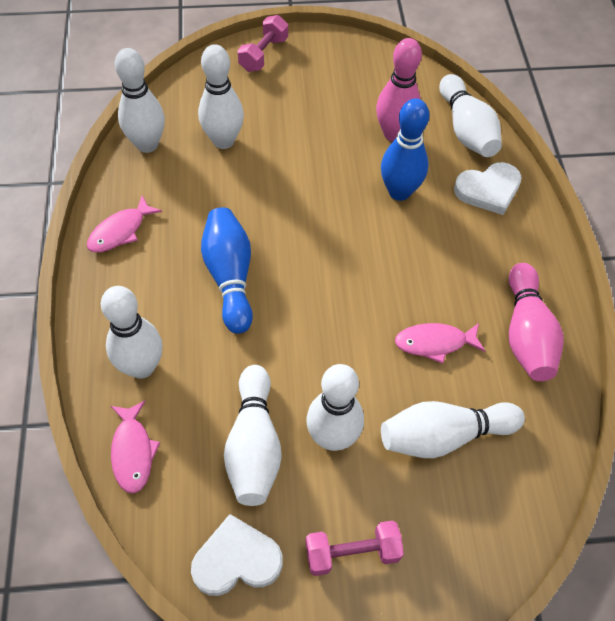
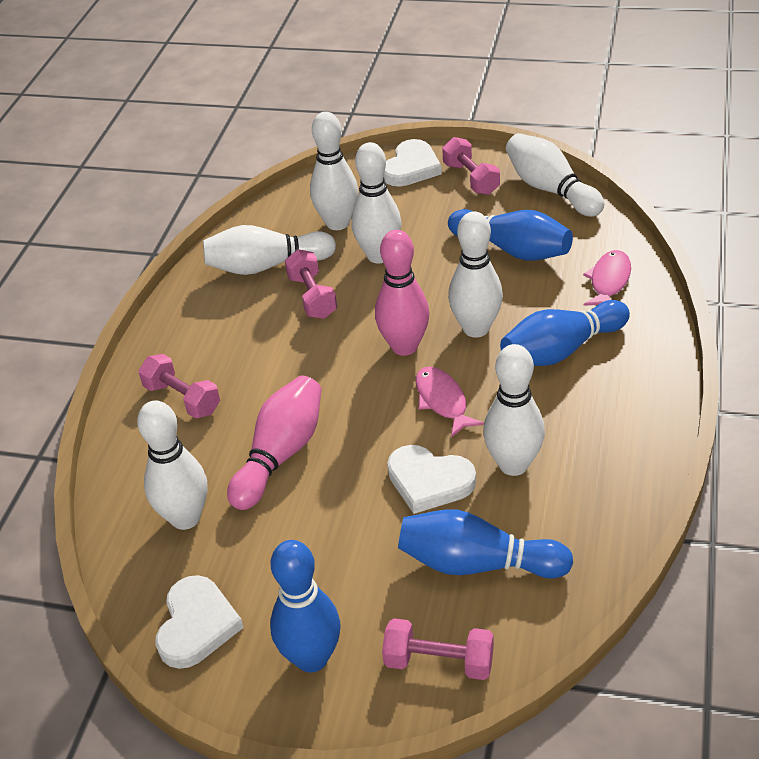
blue bowling pin: 2 -> 4
pink dumbbell: 2 -> 4
pink fish: 3 -> 2
white heart: 2 -> 3

